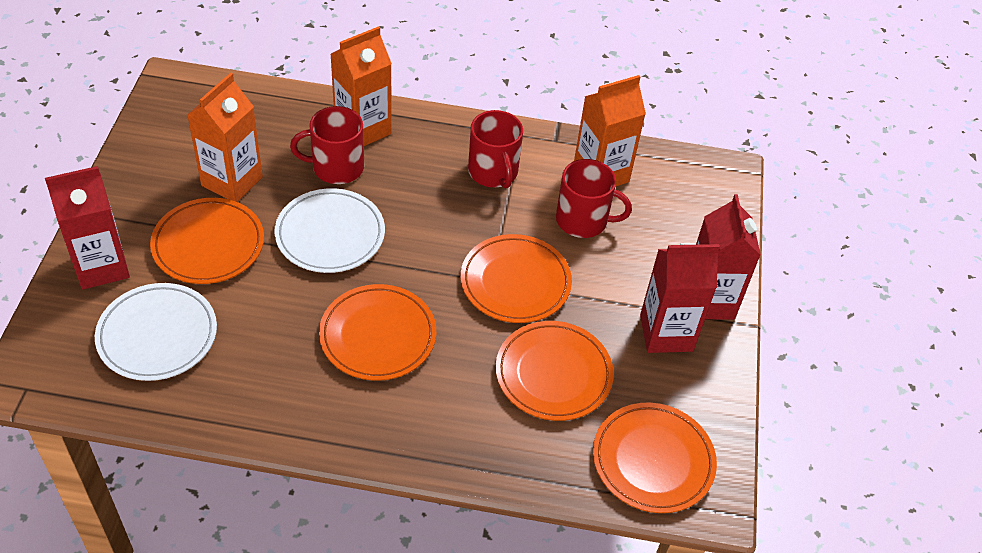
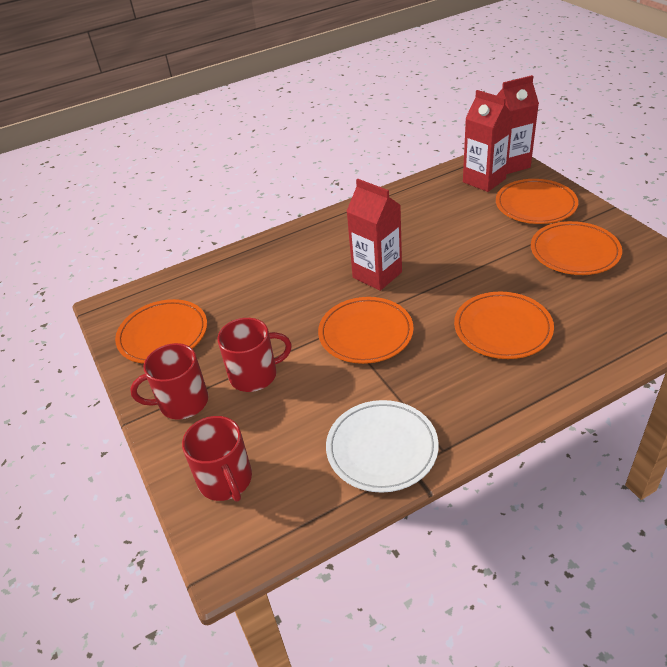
orange carton: 3 -> 0
white plate: 2 -> 1

